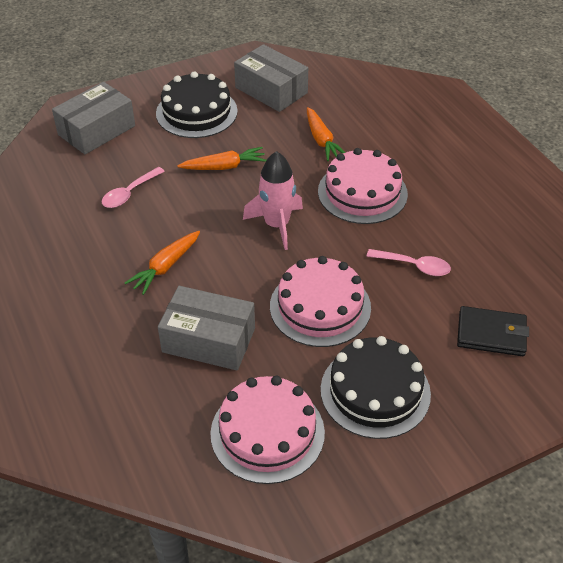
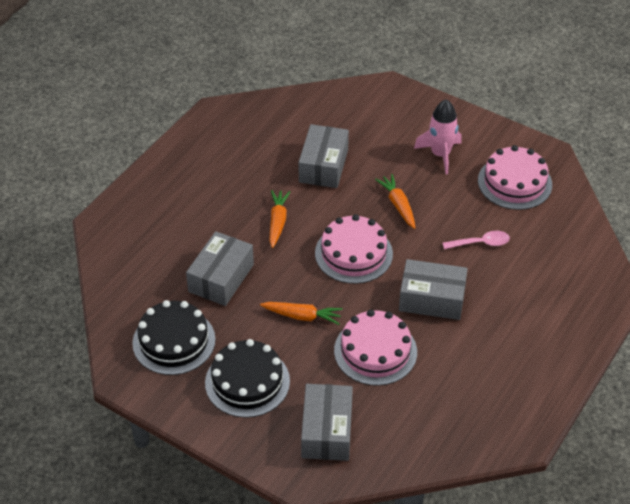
black wallet: 1 -> 0
grey box: 3 -> 4
pink spoon: 2 -> 1

